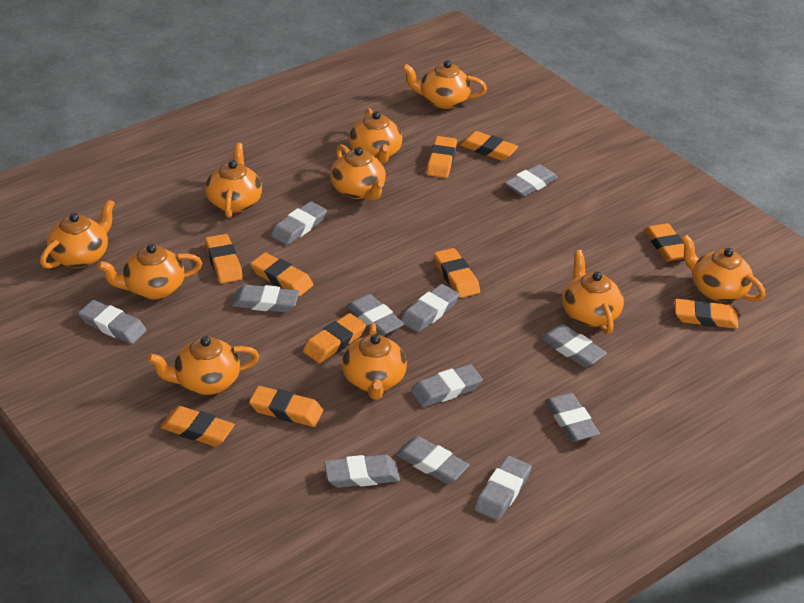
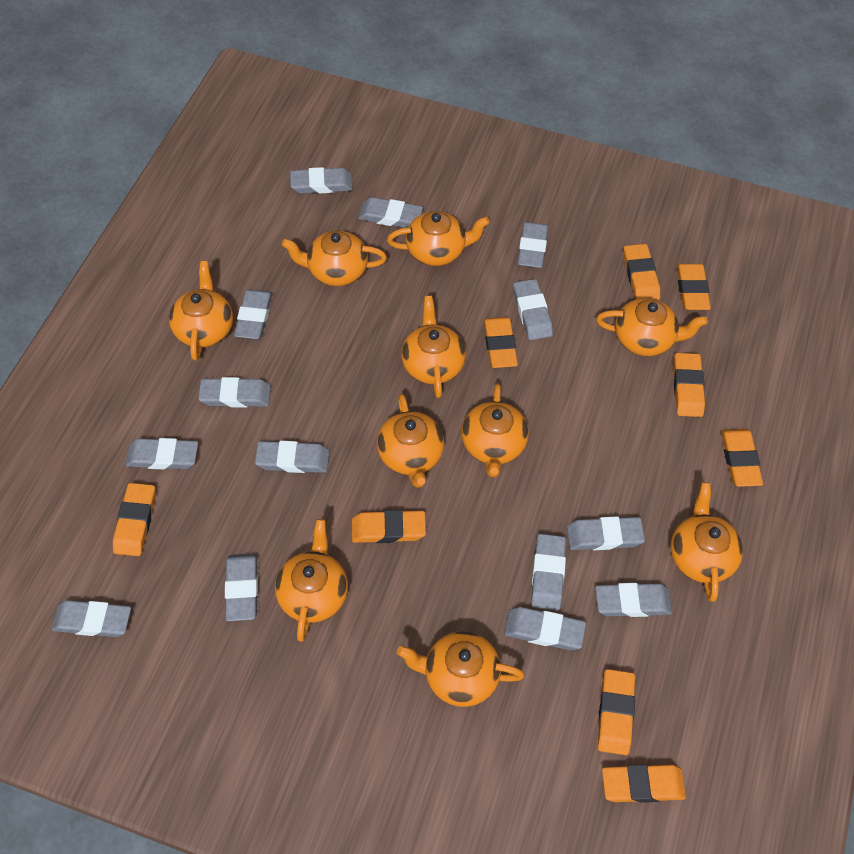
grey eraser: 12 -> 14
orange eraser: 10 -> 9

